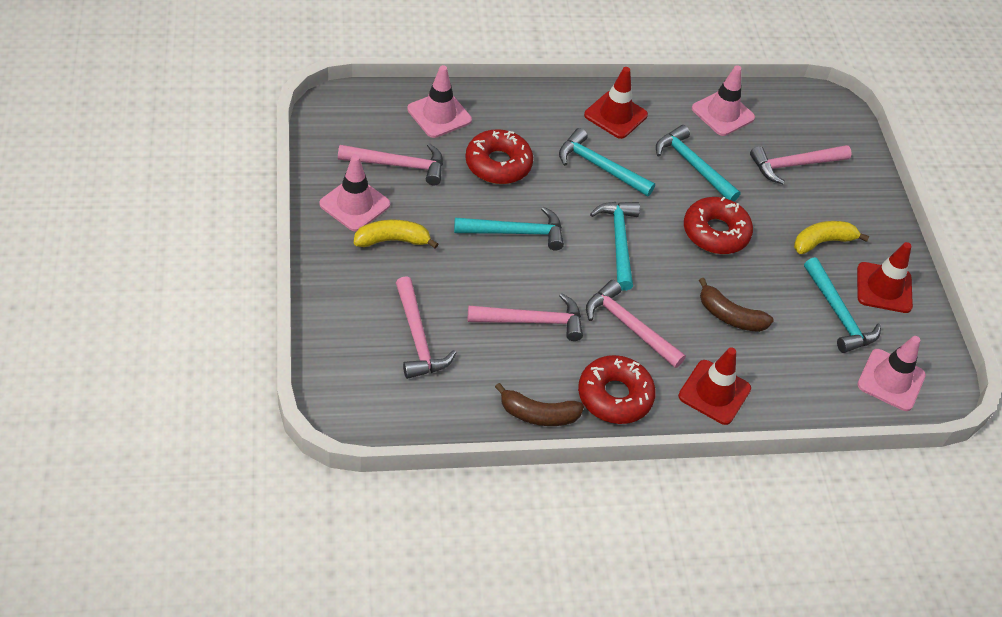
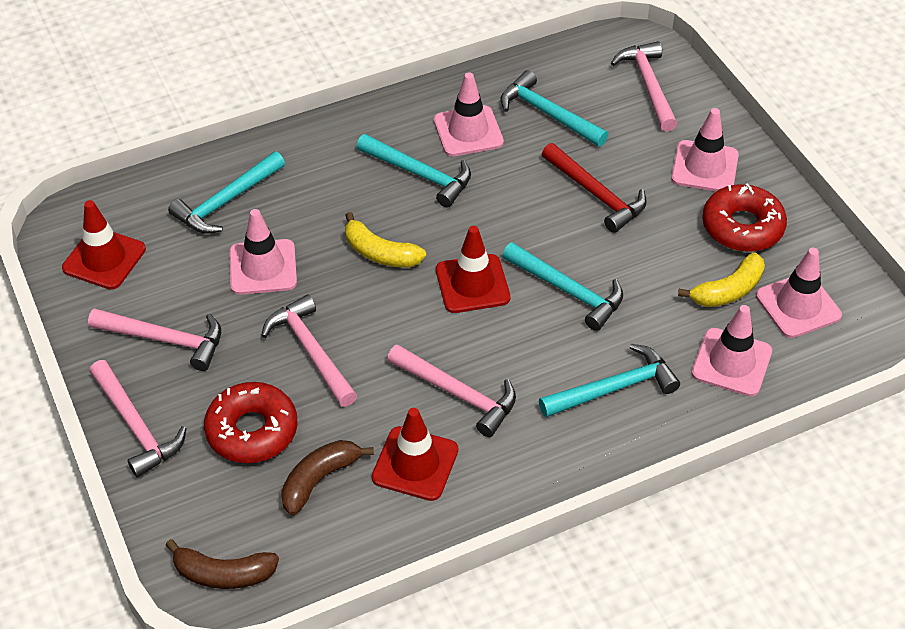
pink traffic cone: 4 -> 5
red donut: 3 -> 2
red hammer: 0 -> 1

